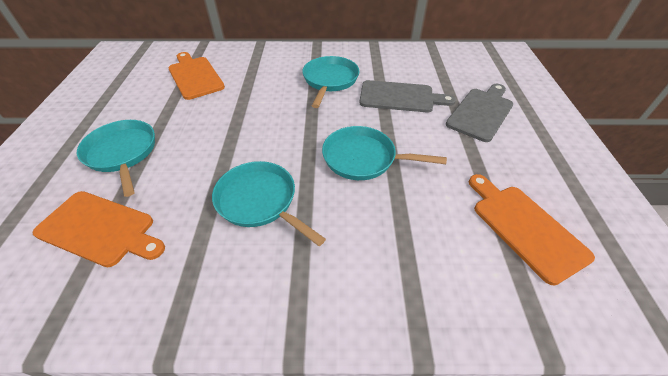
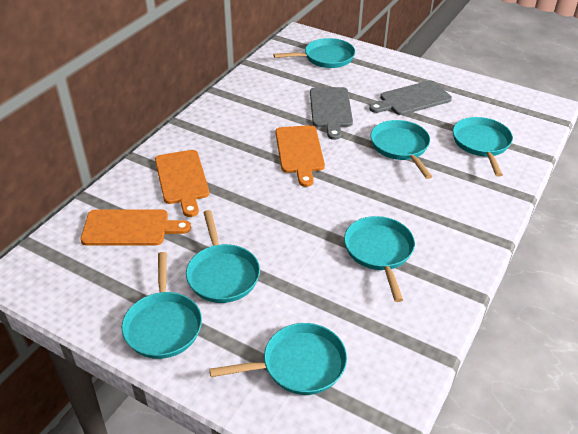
turquoise pan: 4 -> 7

